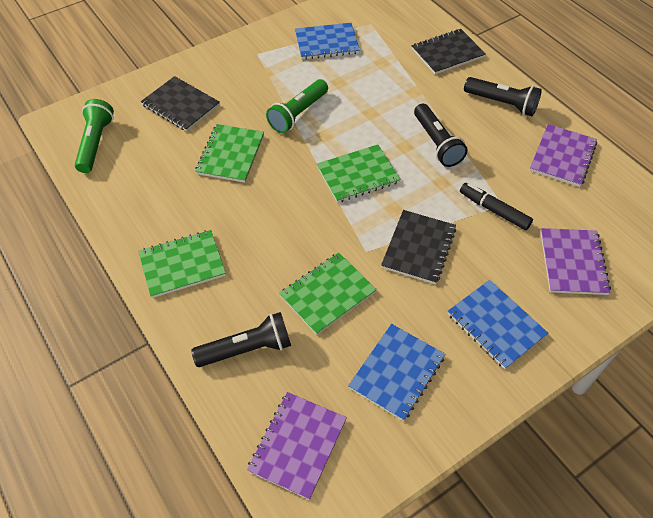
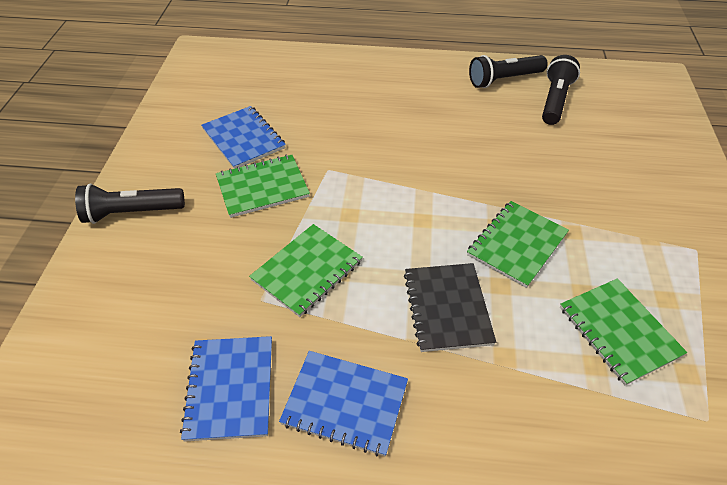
black marker: 1 -> 0
black notebook: 3 -> 1
green flashlight: 2 -> 0
purple notebook: 3 -> 0

